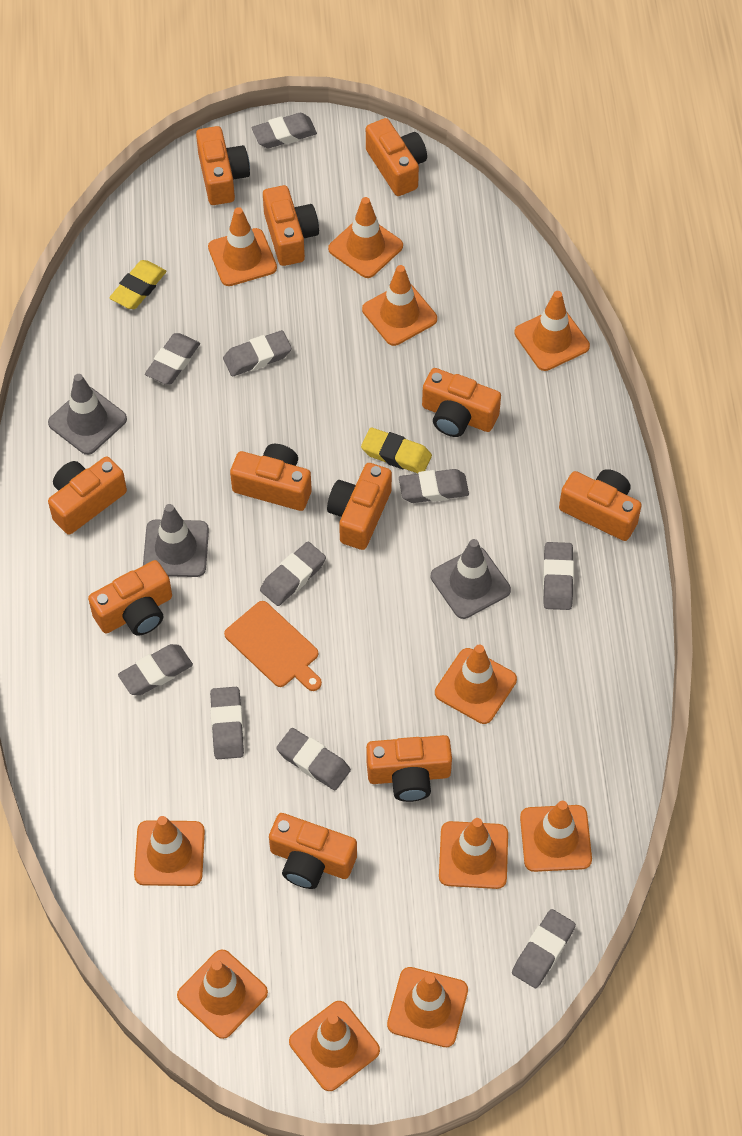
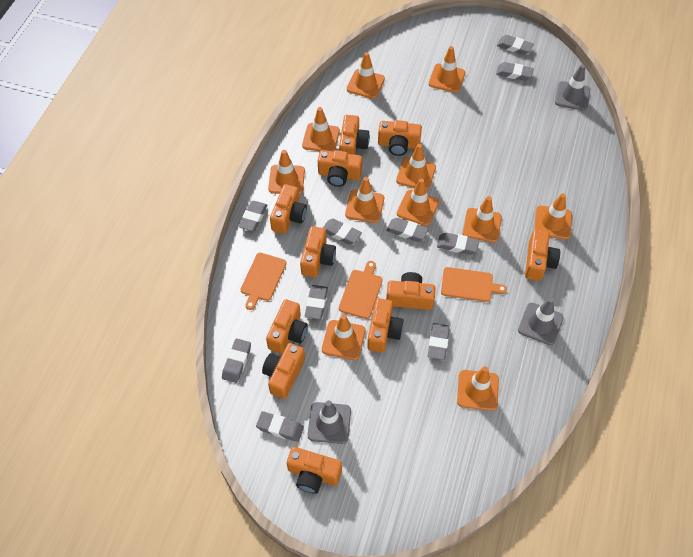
orange cutting board: 1 -> 3
yellow eraser: 2 -> 0

